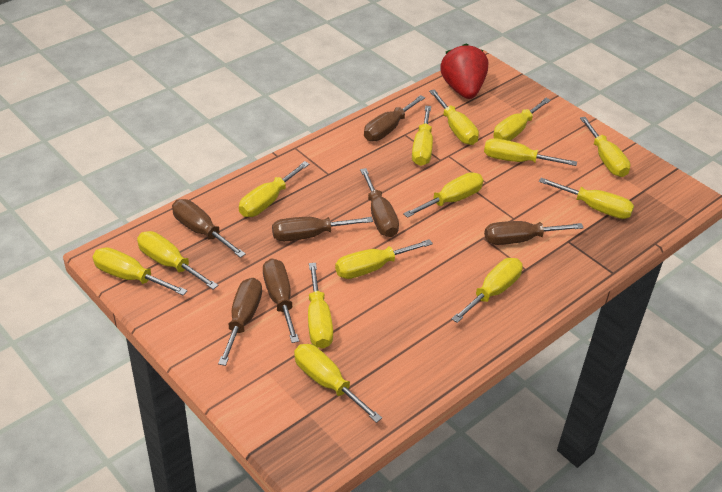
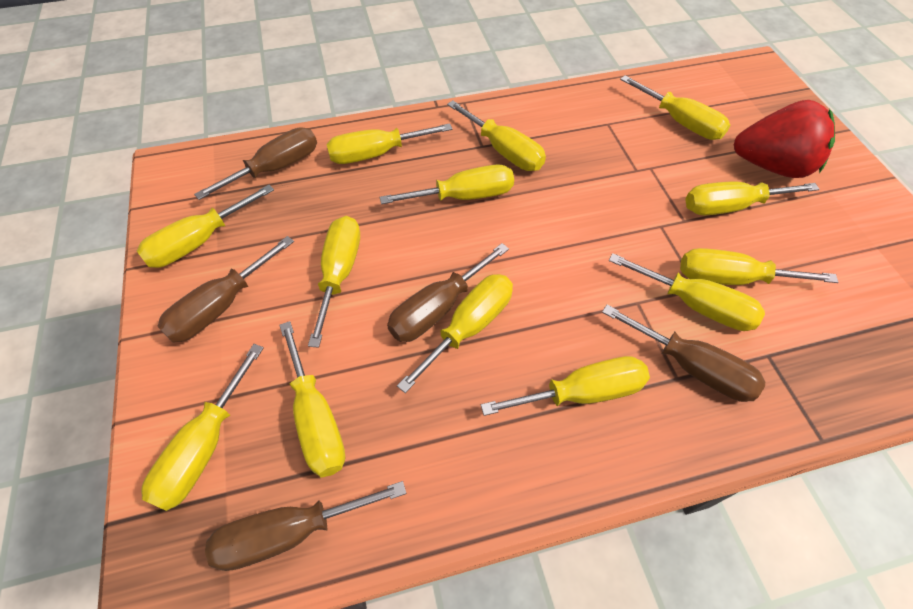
brown screwdriver: 7 -> 5
yellow screwdriver: 14 -> 13

